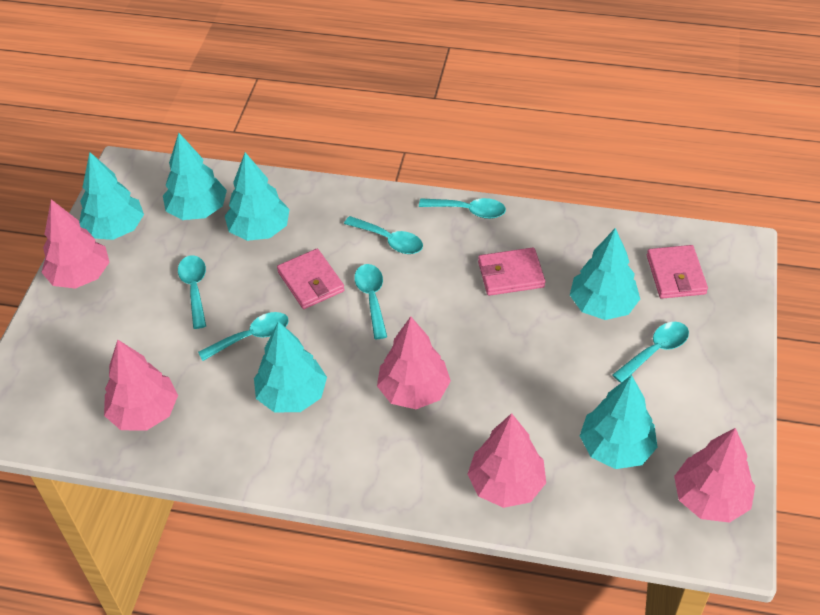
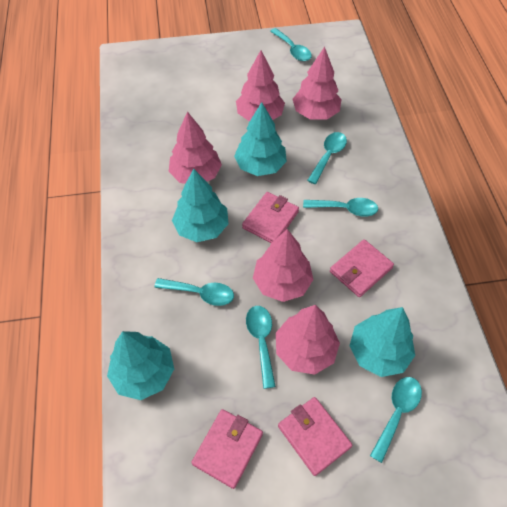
pink wallet: 3 -> 4
turquoise tree: 6 -> 4

